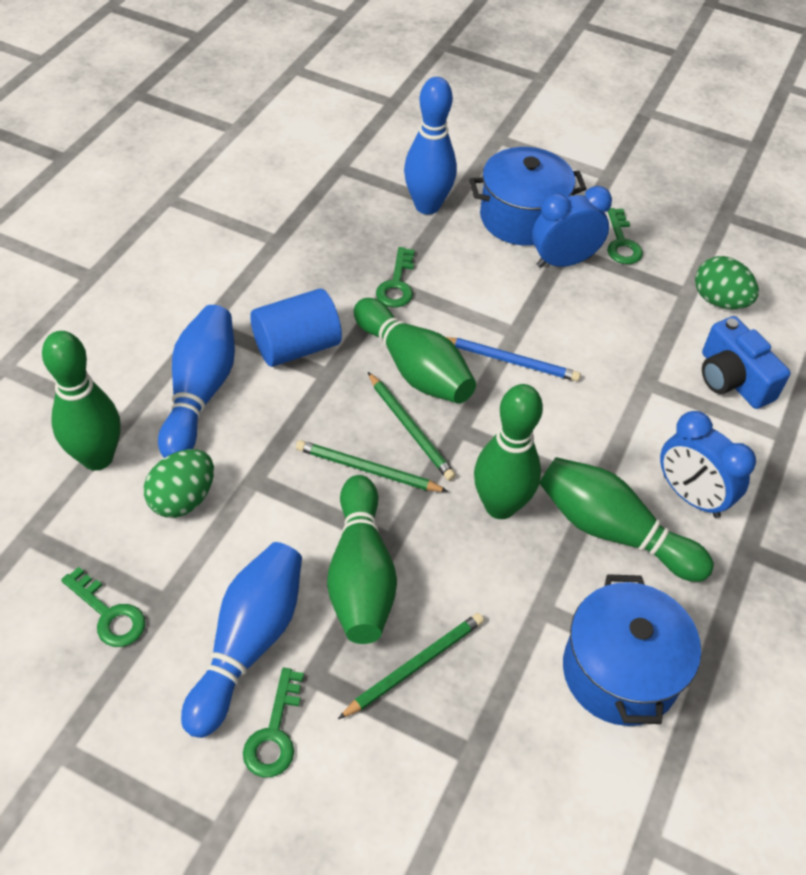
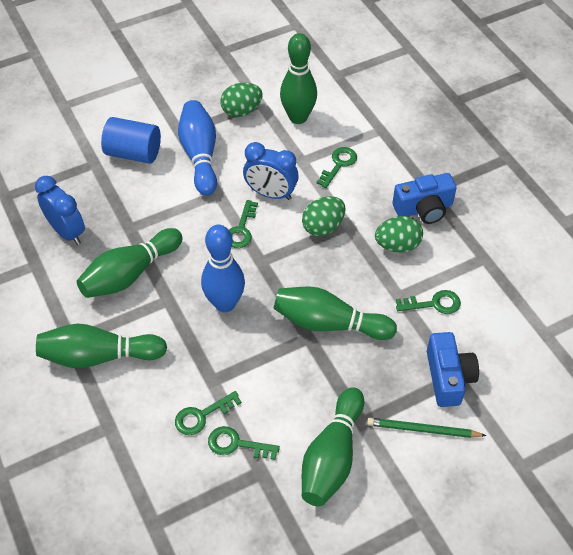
blue bowling pin: 3 -> 2
blue camera: 1 -> 2
blue pencil: 1 -> 0
blue pot: 2 -> 0
green egg: 2 -> 3
green key: 4 -> 5
green pencil: 3 -> 1

